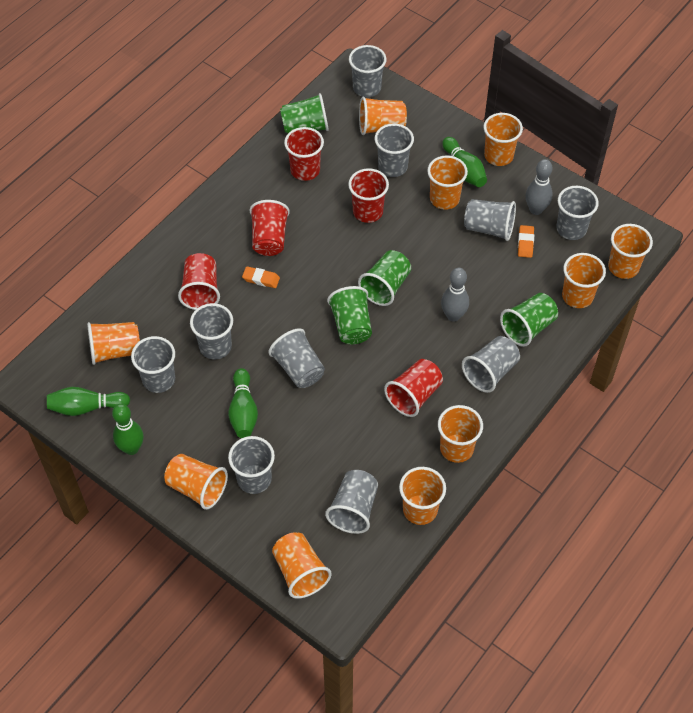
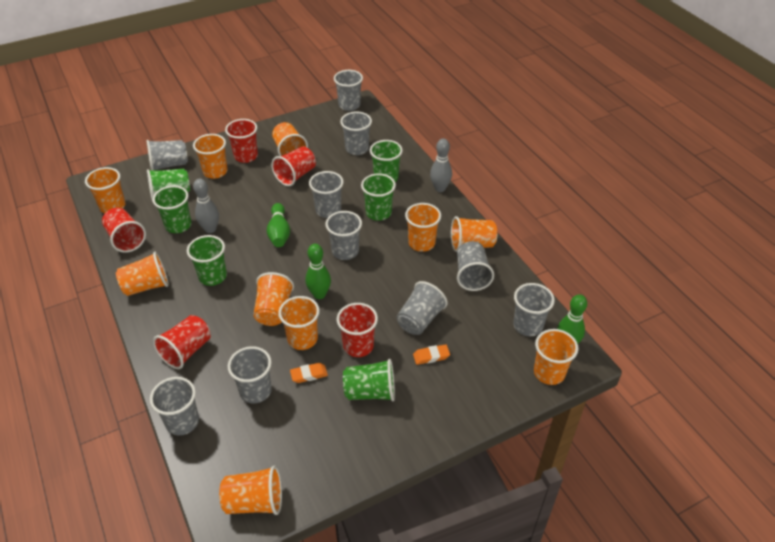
green bowling pin: 4 -> 3
green cup: 4 -> 6

